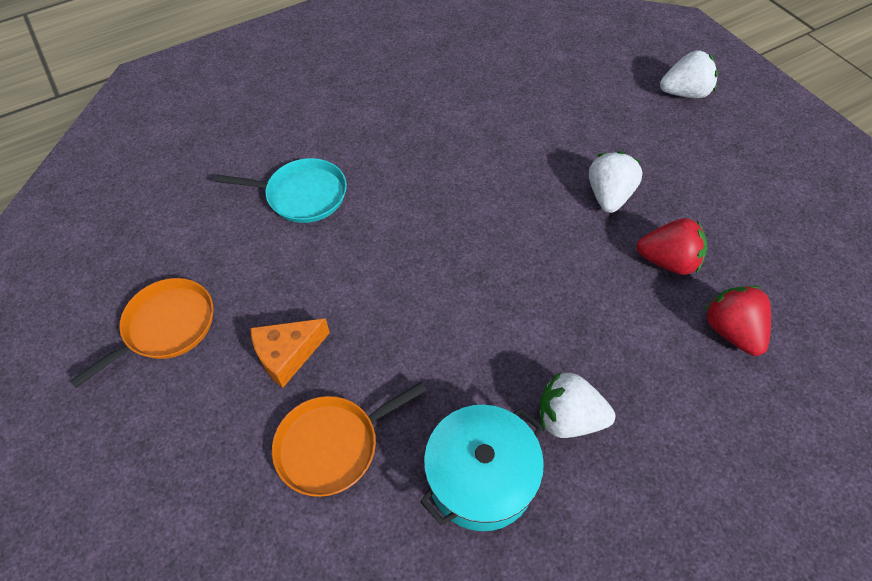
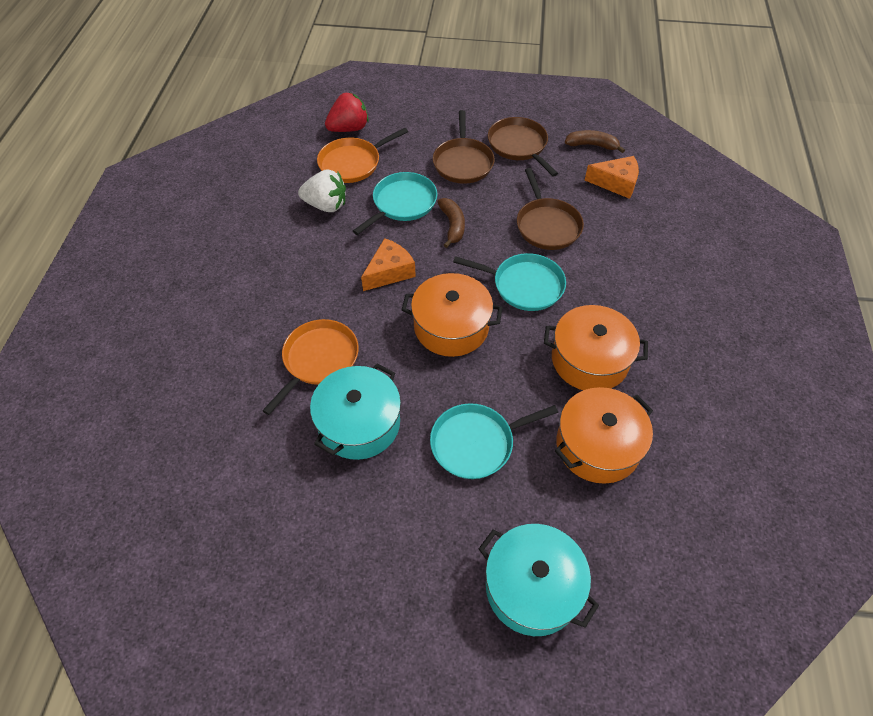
brown banana: 0 -> 2
brown pan: 0 -> 3
orange cheese: 1 -> 2
orange pot: 0 -> 3
red strawberry: 2 -> 1
turquoise pan: 1 -> 3
turquoise pot: 1 -> 2
white strawberry: 3 -> 1

